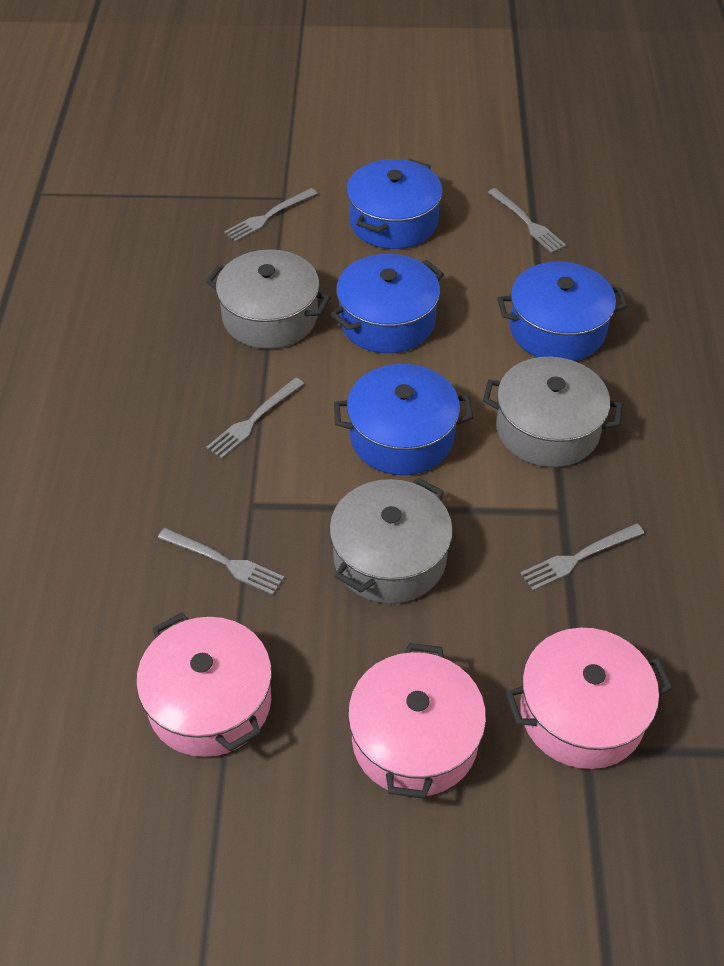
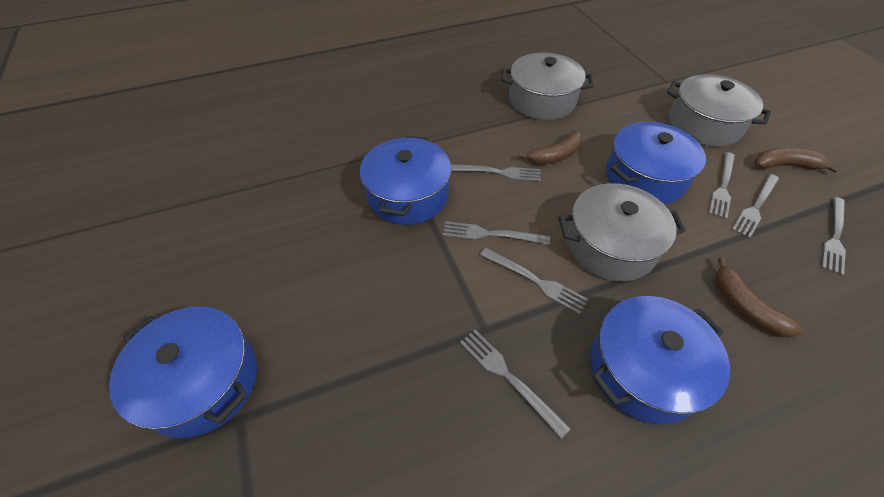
brown banana: 0 -> 3
grey fork: 5 -> 7
pink pot: 3 -> 0

